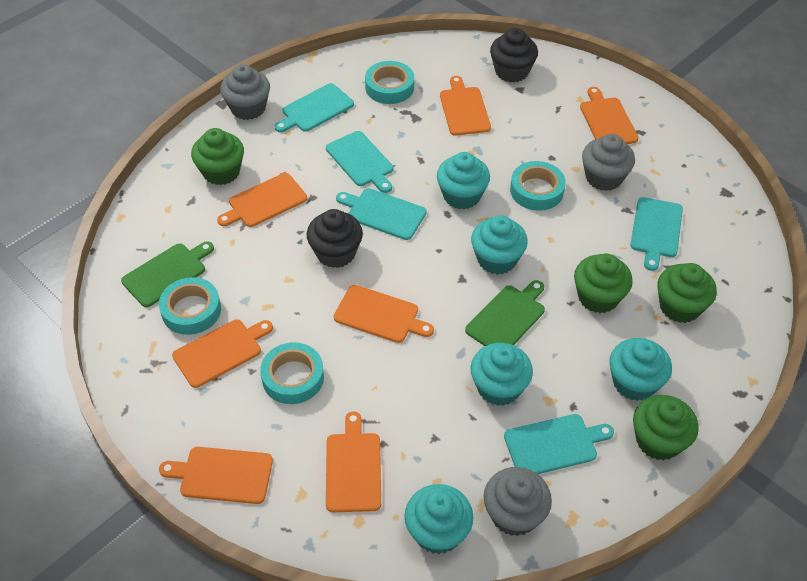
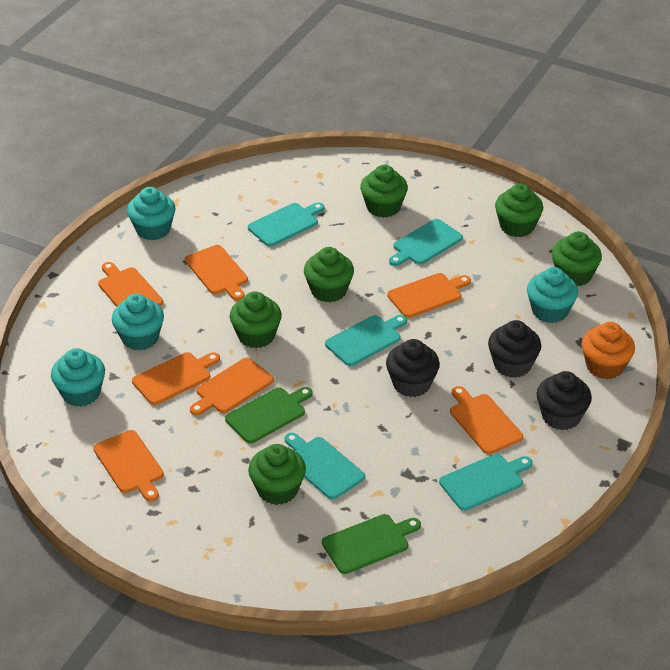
black cupcake: 2 -> 3
green cupcake: 4 -> 6
grey cupcake: 3 -> 0
orange cupcake: 0 -> 1
turquoise cupcake: 5 -> 4
turquoise tape: 4 -> 0

